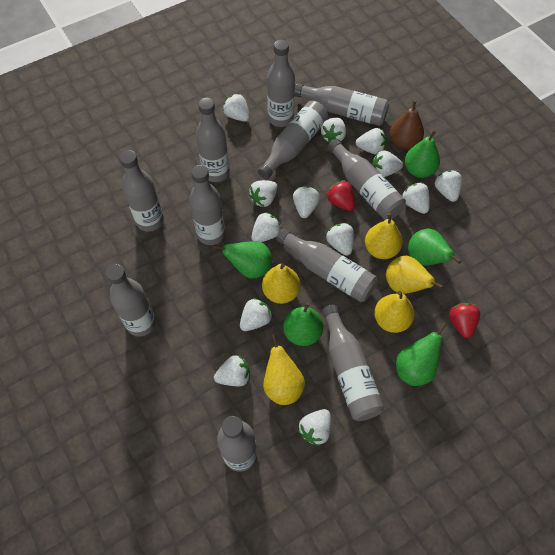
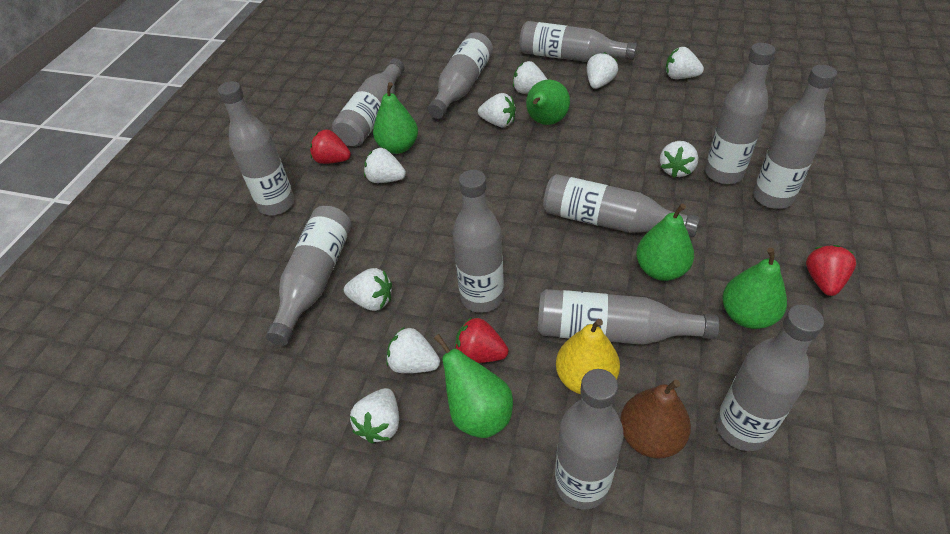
grey bottle: 11 -> 12
red strawberry: 2 -> 3
white strawberry: 13 -> 9
yellow pear: 5 -> 1

